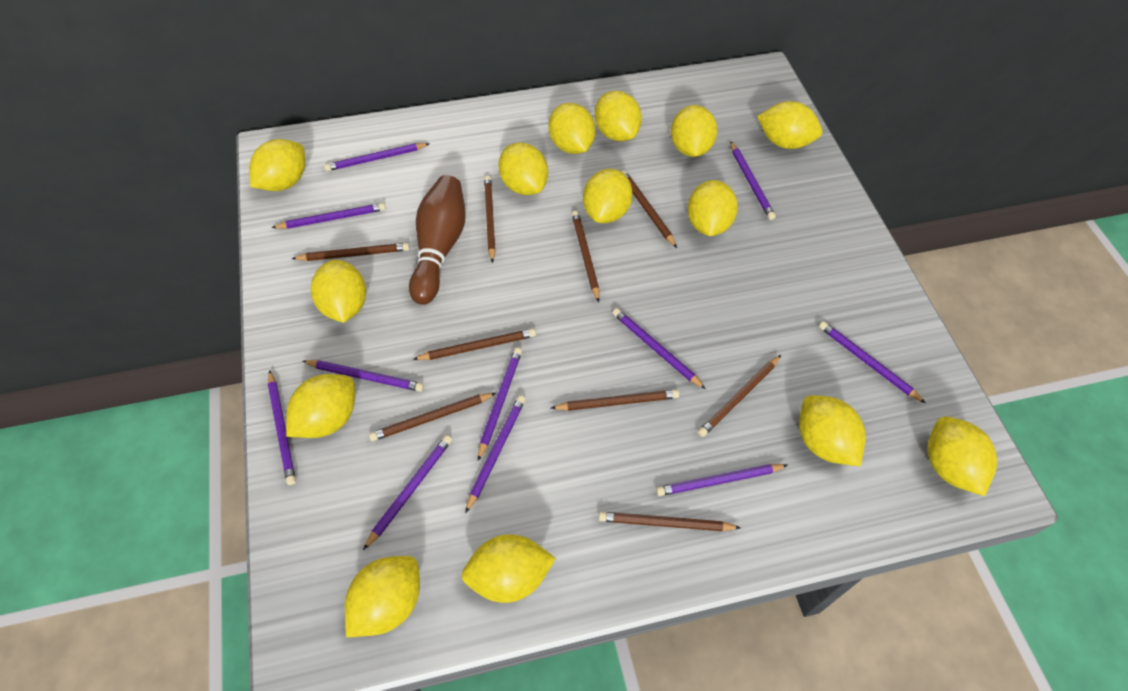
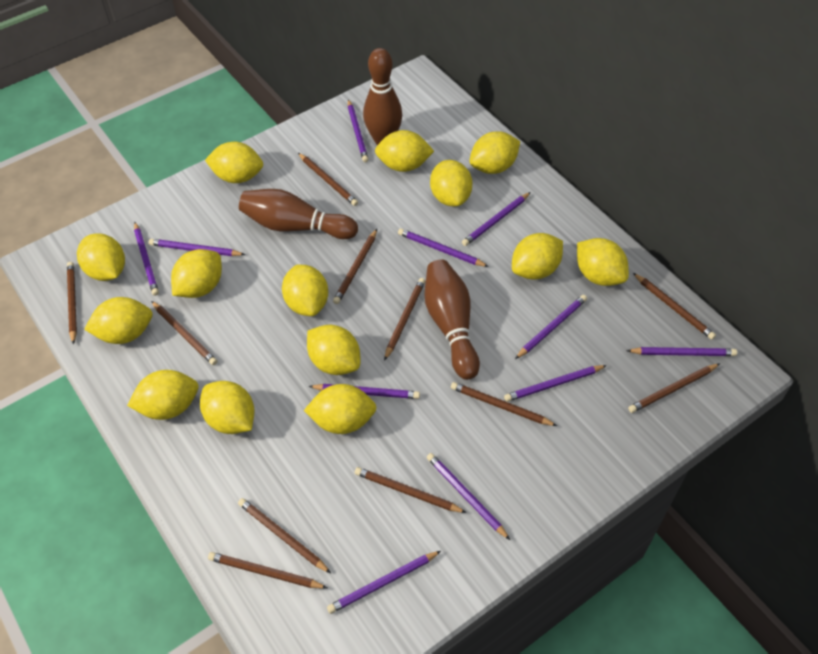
brown bowling pin: 1 -> 3
brown pencil: 9 -> 11

